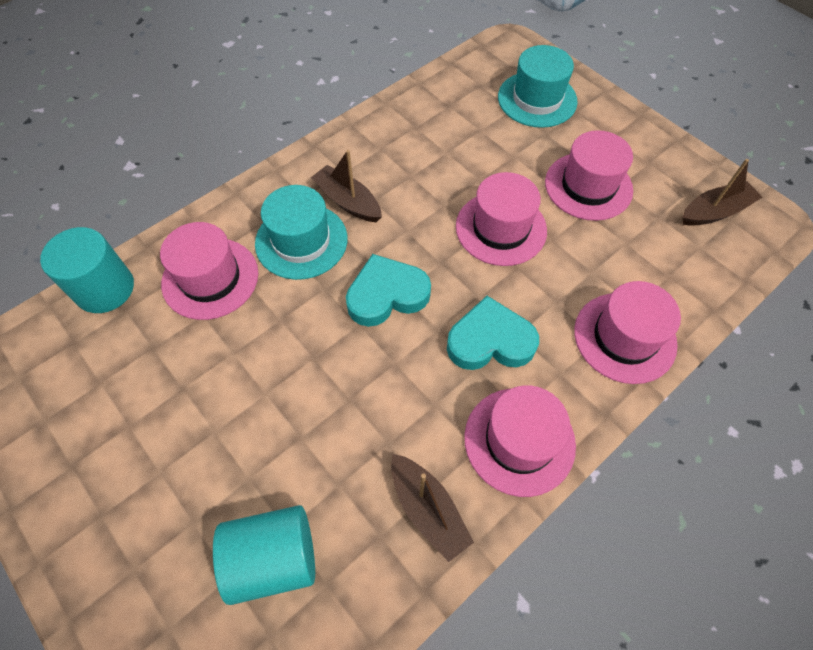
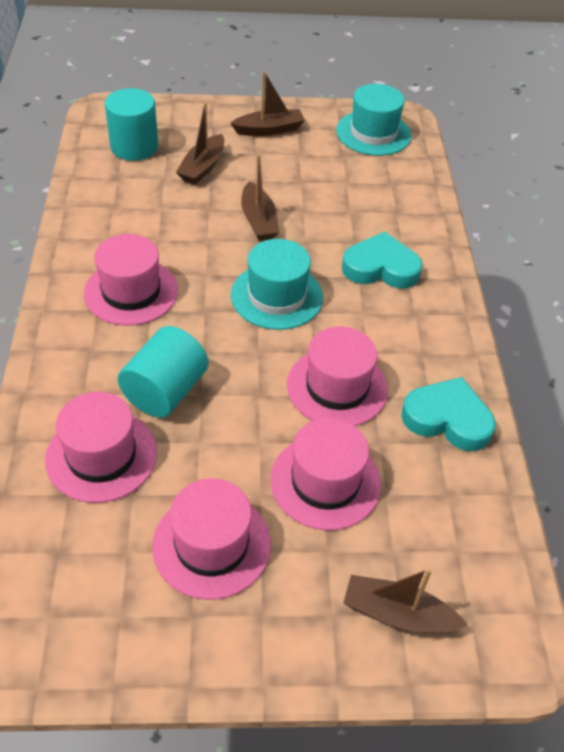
brown boat: 3 -> 4

